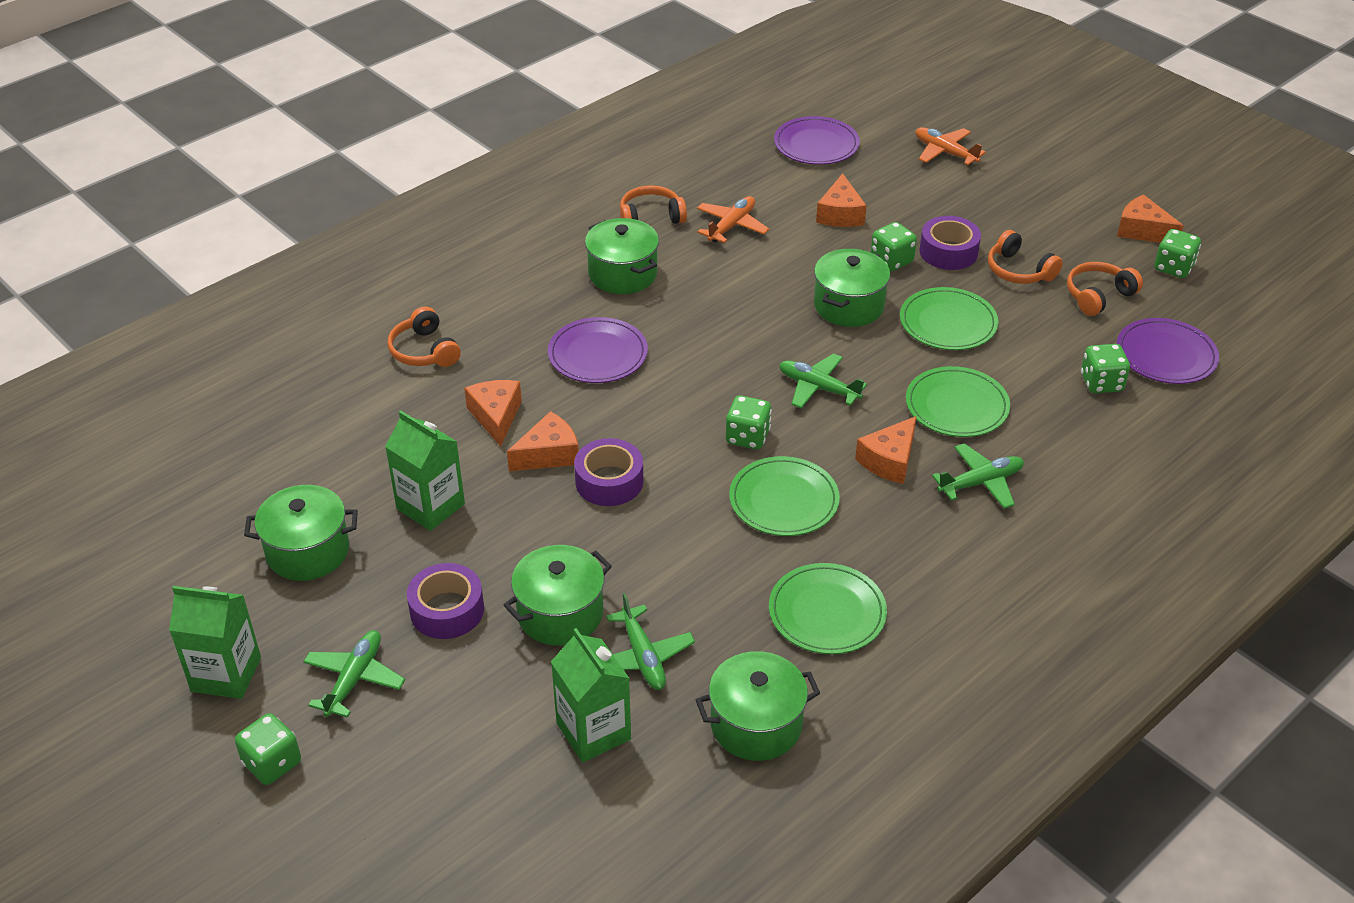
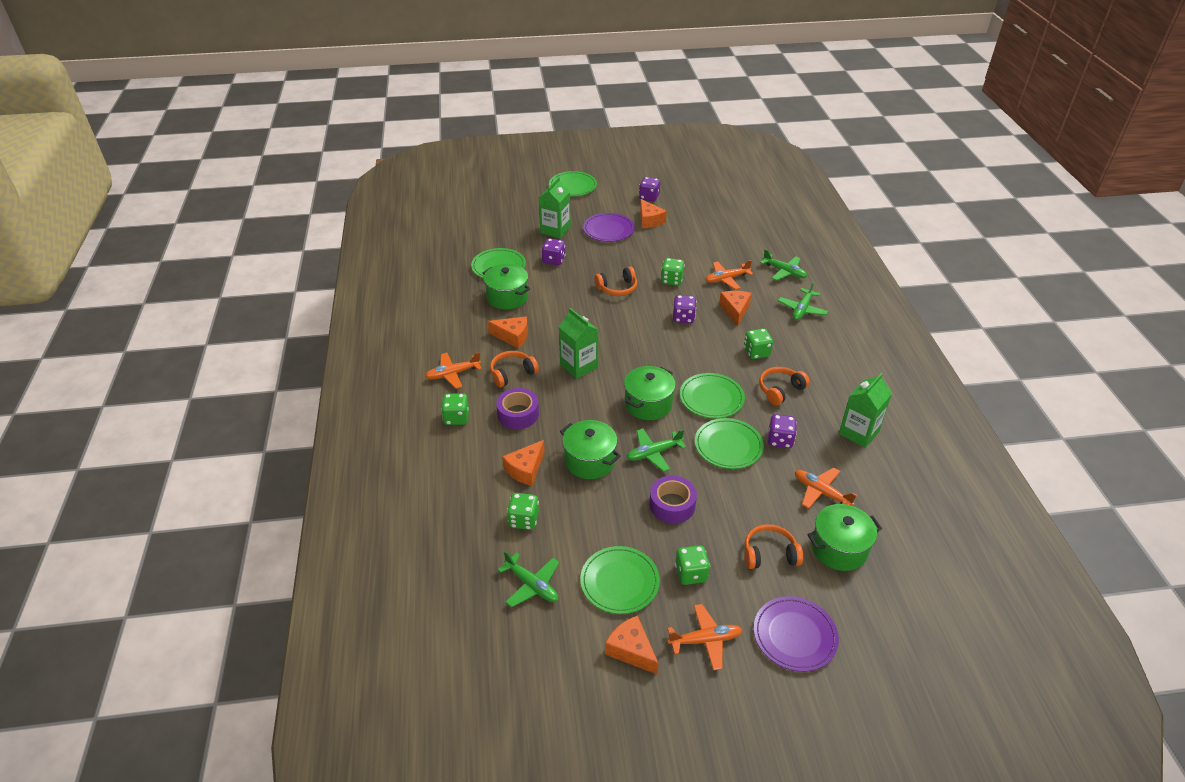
green plate: 4 -> 5
green pot: 5 -> 4
orange plane: 2 -> 4
purple dice: 0 -> 4
purple plate: 3 -> 2
purple tape: 3 -> 2

